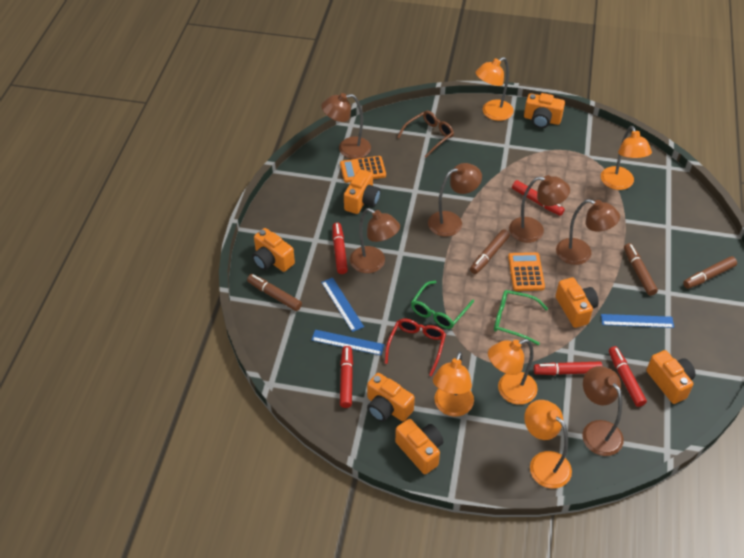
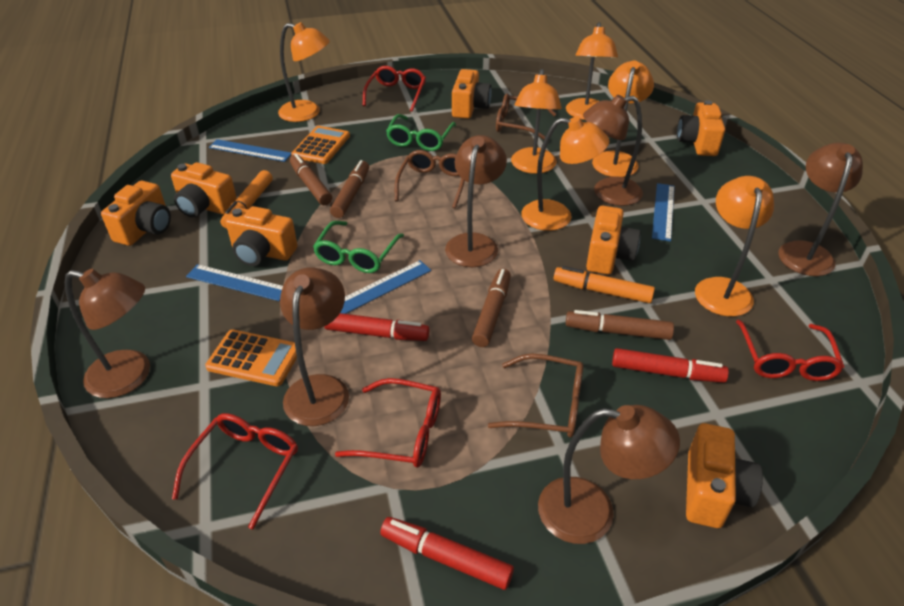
blue ruler: 3 -> 4
brown glasses: 1 -> 3
orange lamp: 5 -> 6
orange marker: 0 -> 2
red glasses: 1 -> 4
red marker: 5 -> 3

